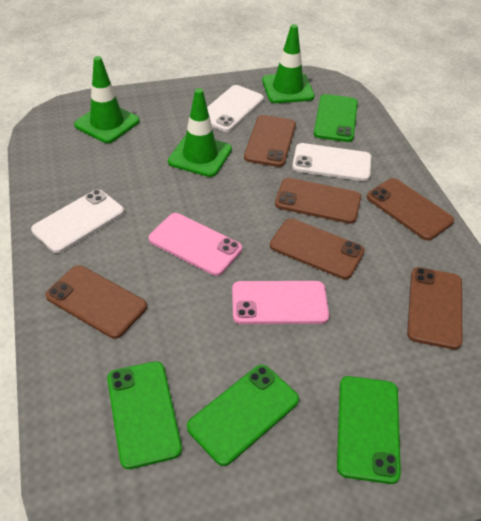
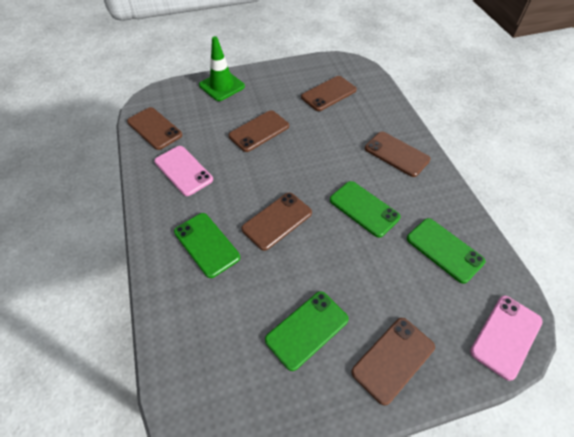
green traffic cone: 3 -> 1
white phone: 3 -> 0

